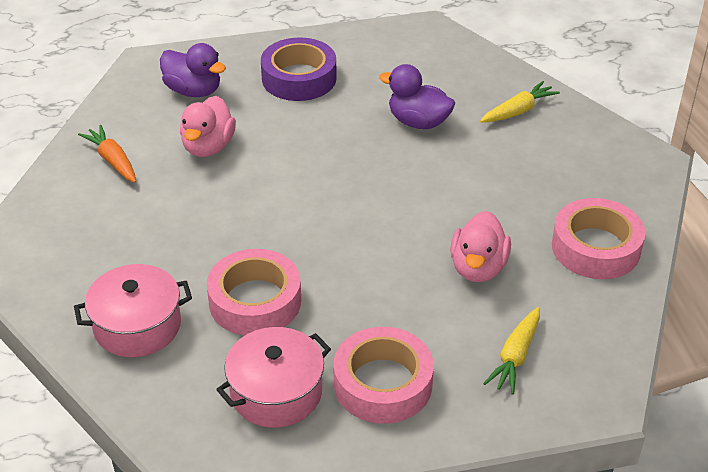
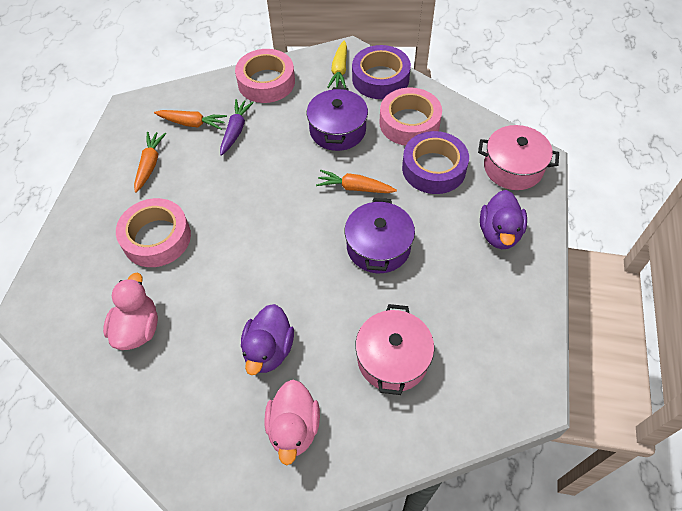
orange carrot: 1 -> 3
purple carrot: 0 -> 1
purple pot: 0 -> 2
purple tape: 1 -> 2
yellow carrot: 2 -> 1

